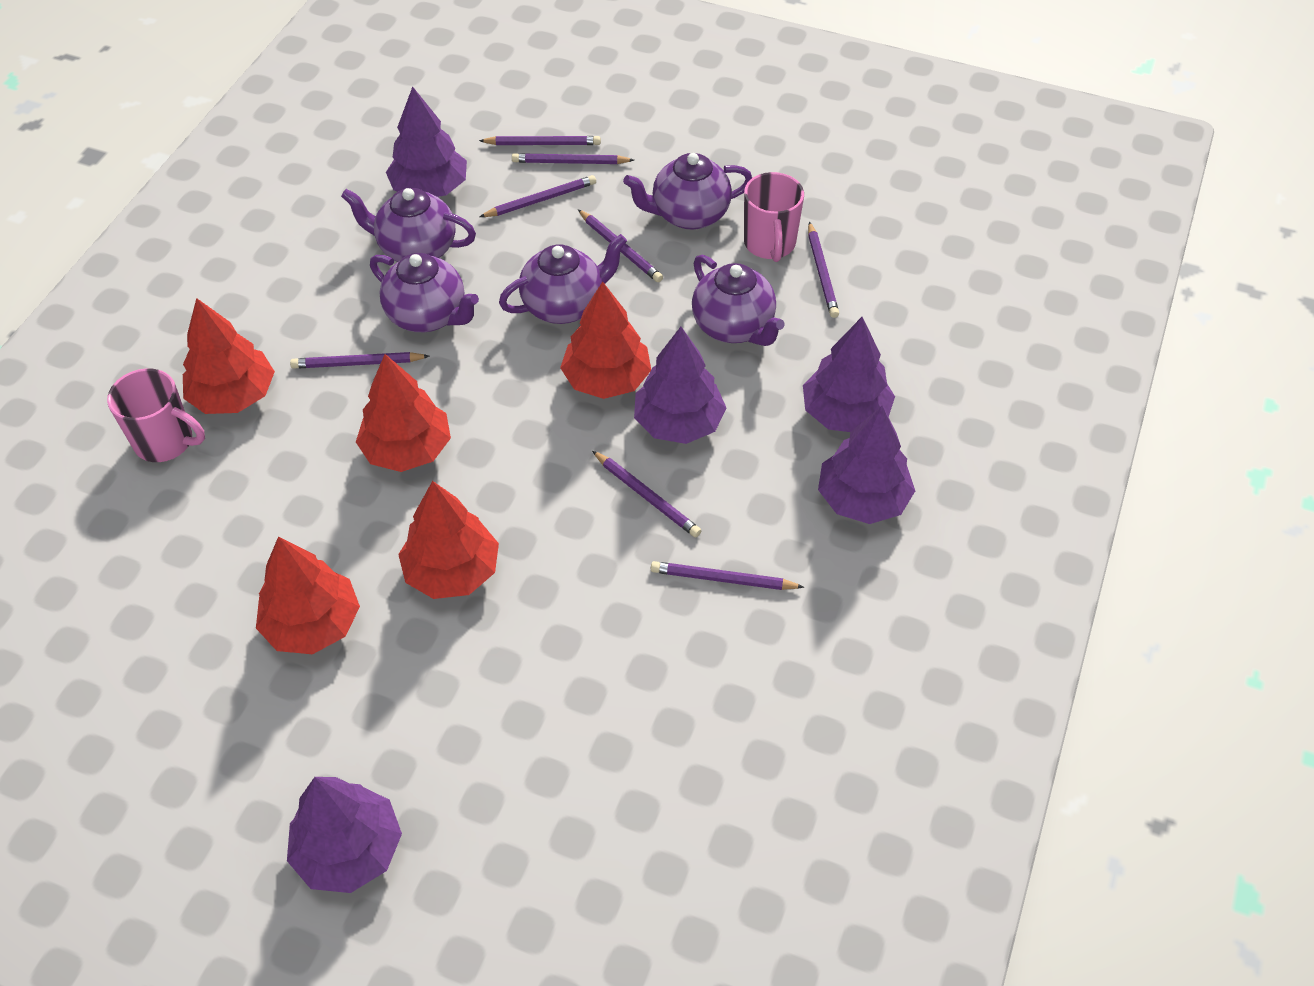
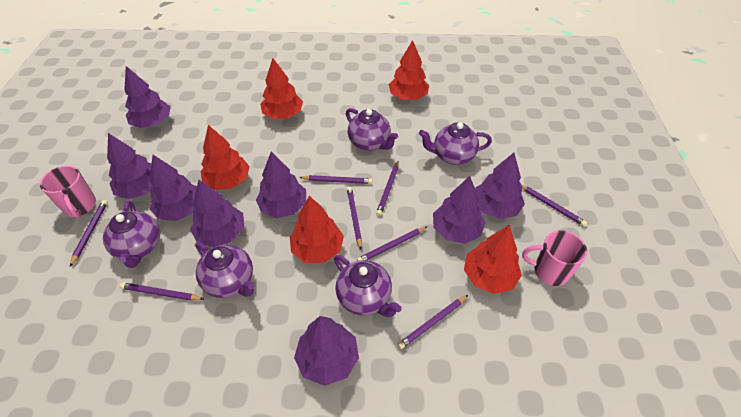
purple tree: 5 -> 8

